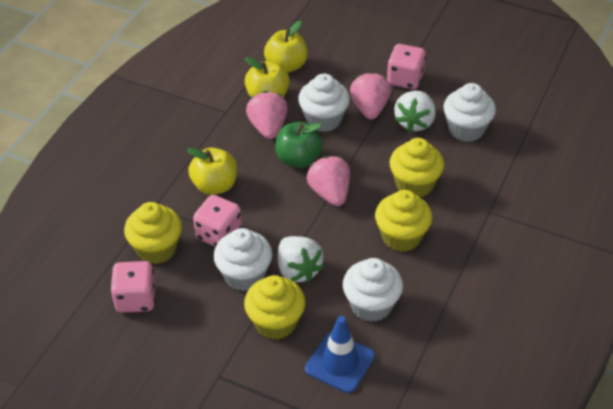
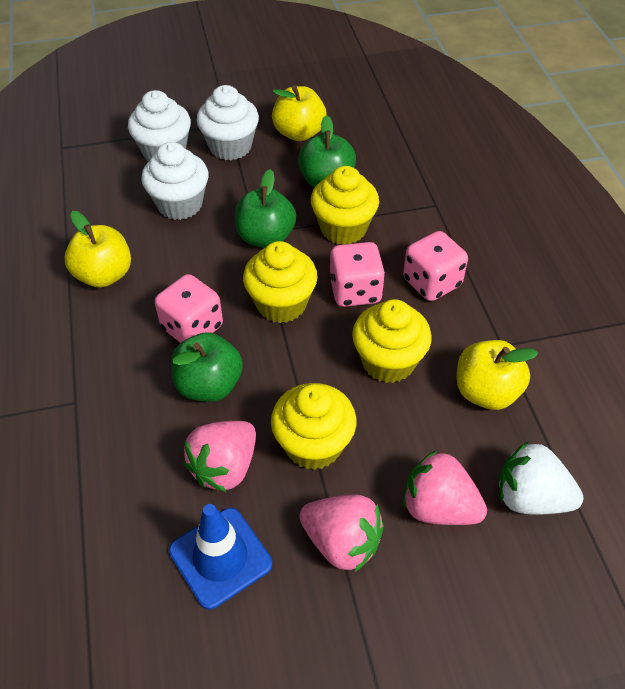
green apple: 1 -> 3
white cupcake: 4 -> 3
white strawberry: 2 -> 1

